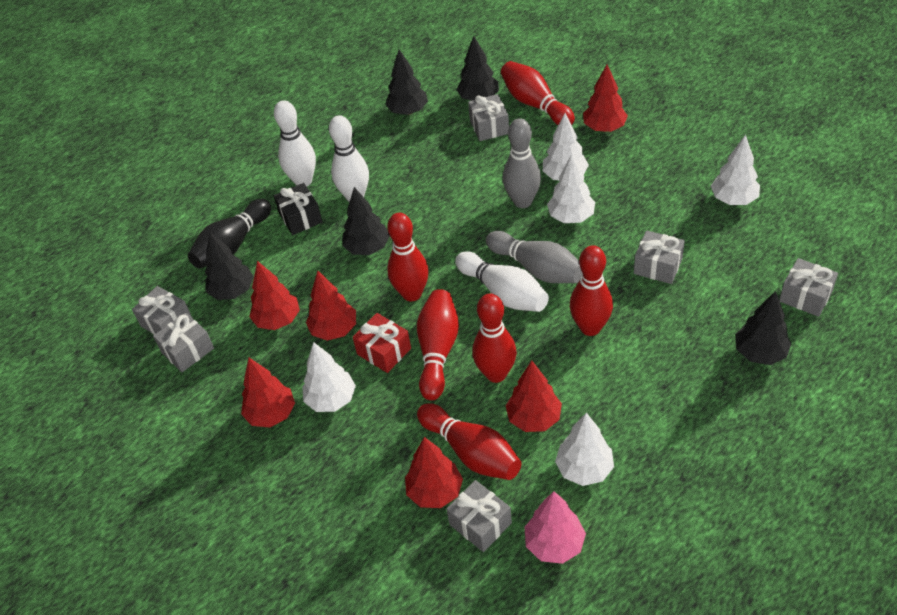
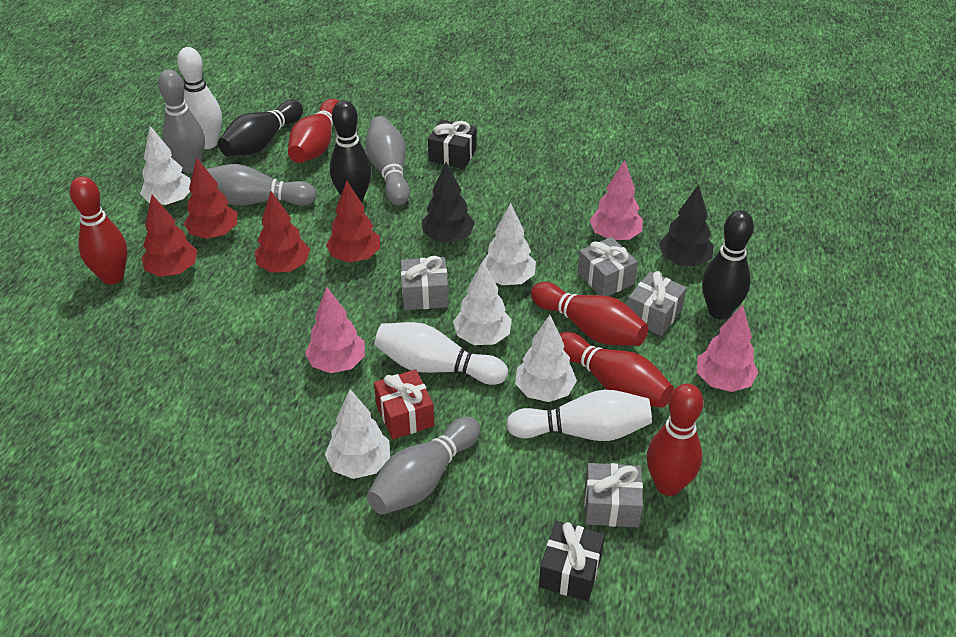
black bowling pin: 1 -> 3
black gift: 1 -> 2
black tree: 5 -> 2
grey bowling pin: 2 -> 4
grey gift: 6 -> 4
pink tree: 1 -> 3
red bowling pin: 6 -> 5
red tree: 6 -> 4

